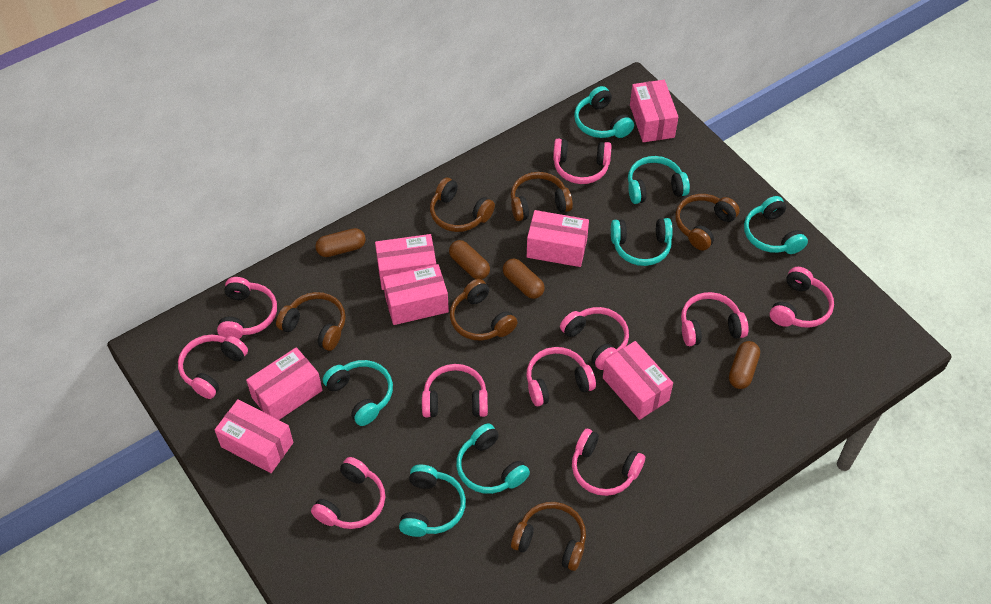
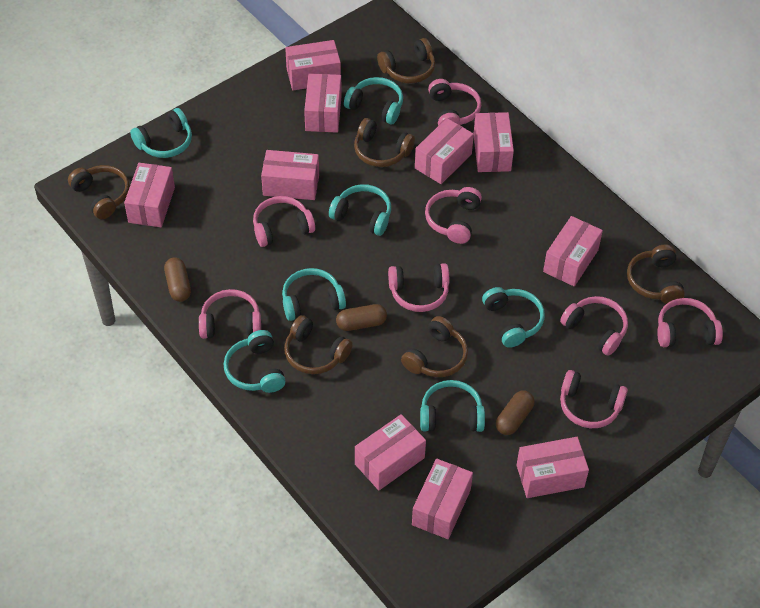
brown capsule: 4 -> 3
pink box: 7 -> 10
pink headphones: 10 -> 8

